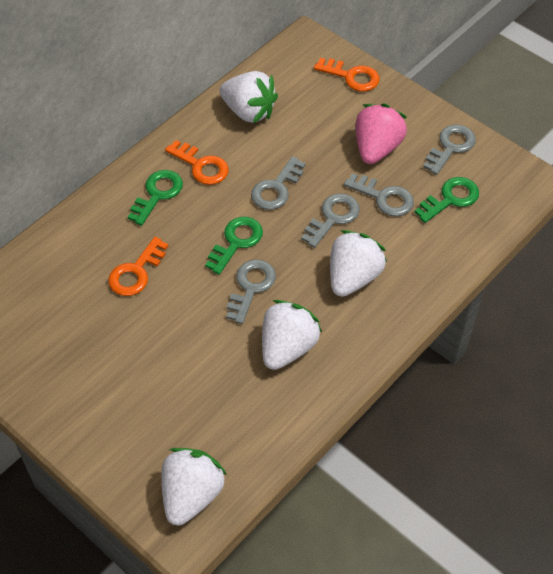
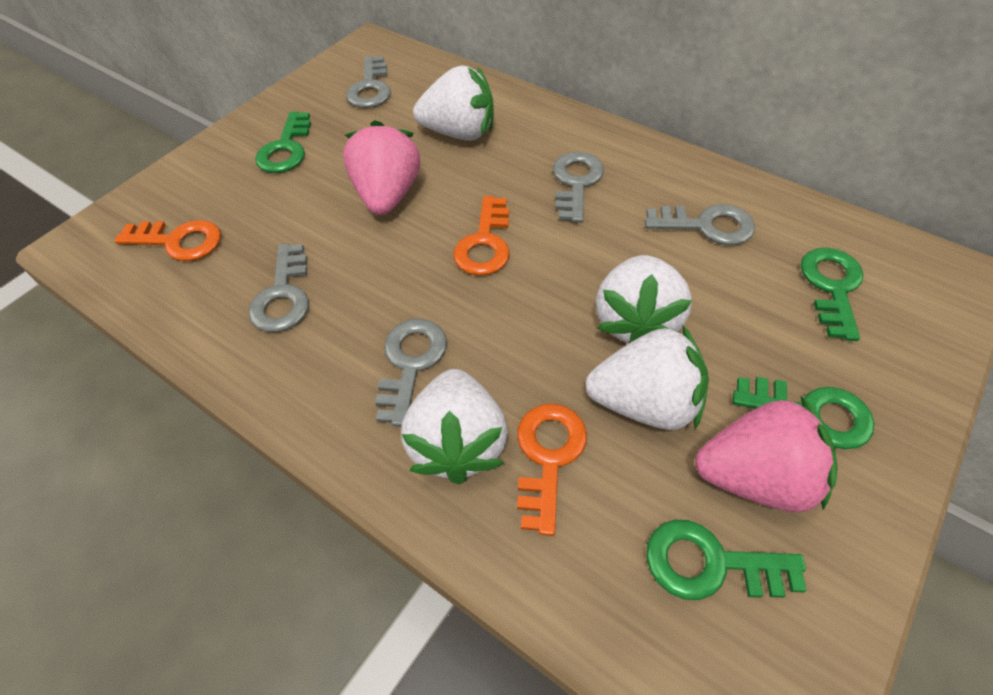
green key: 3 -> 4
pink strawberry: 1 -> 2

